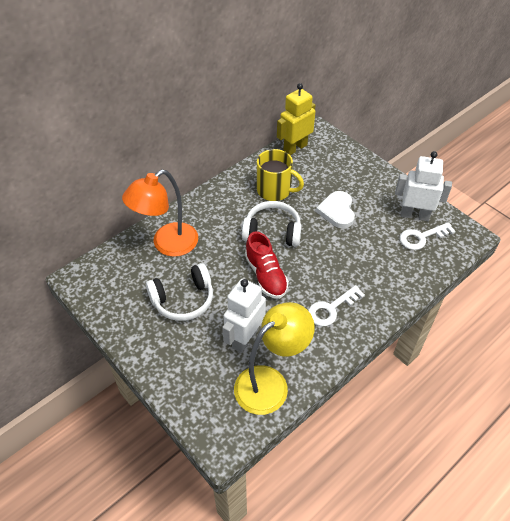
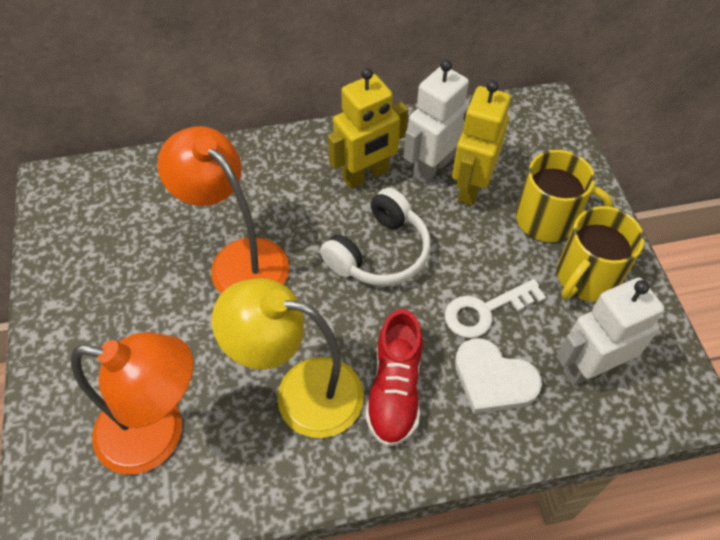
orange lamp: 1 -> 2
white headphones: 2 -> 1
white key: 2 -> 1
yellow mug: 1 -> 2
yellow robot: 1 -> 2

